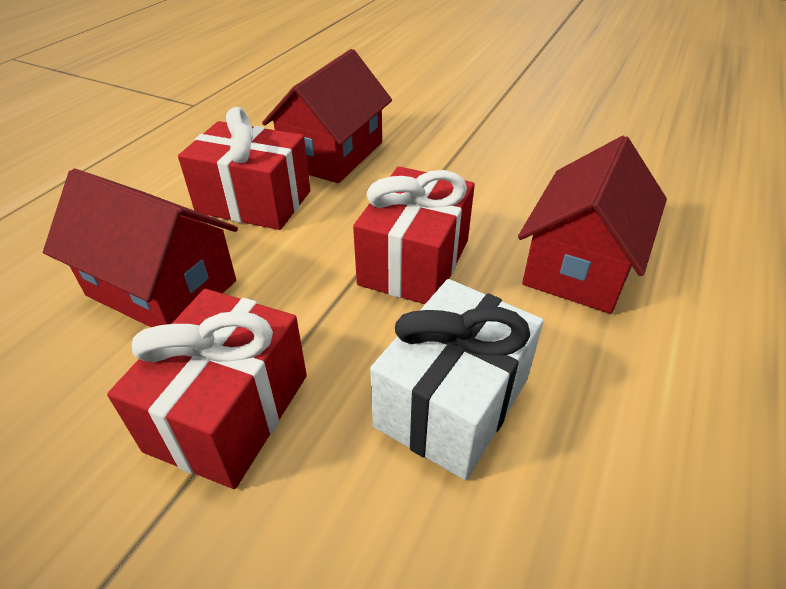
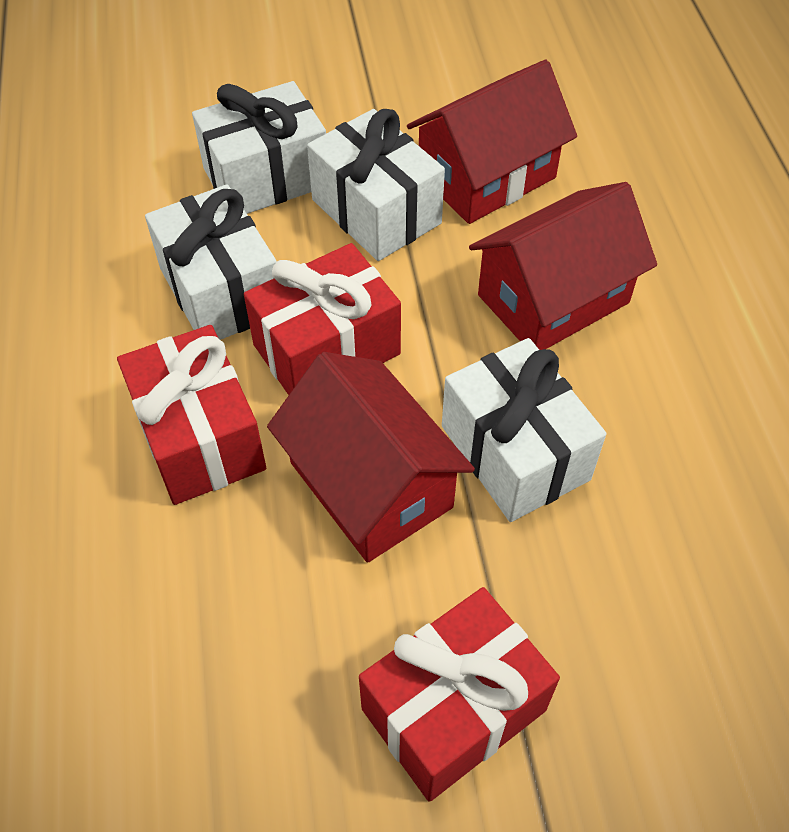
white gift: 1 -> 4

